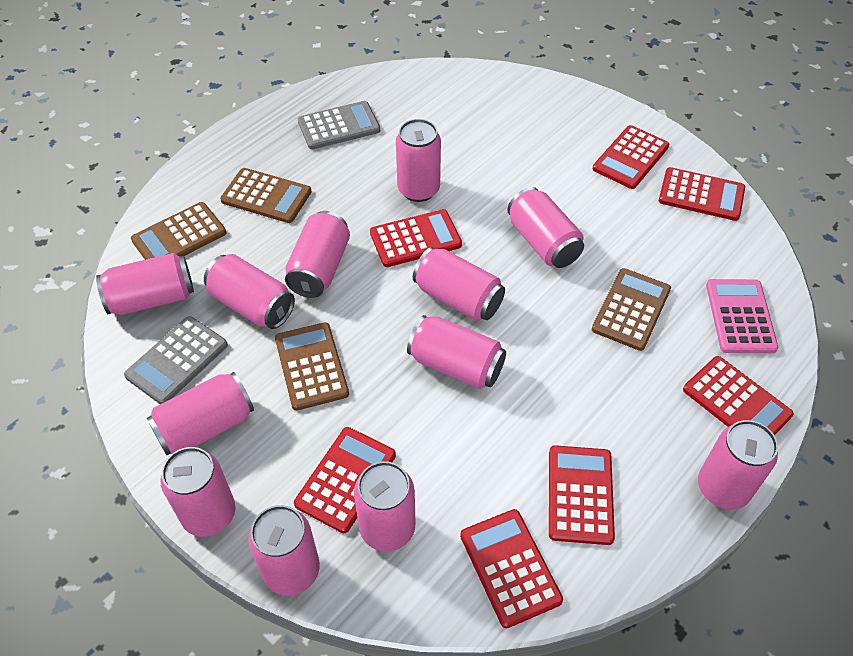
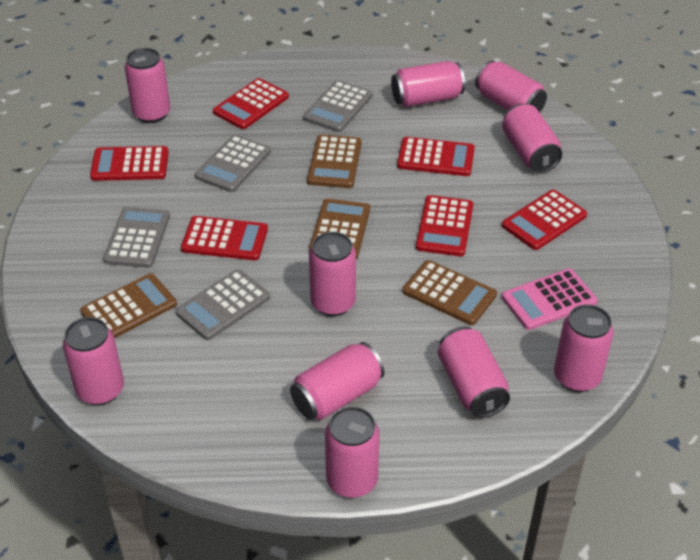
grey calculator: 2 -> 4
pink can: 12 -> 10
red calculator: 7 -> 6

